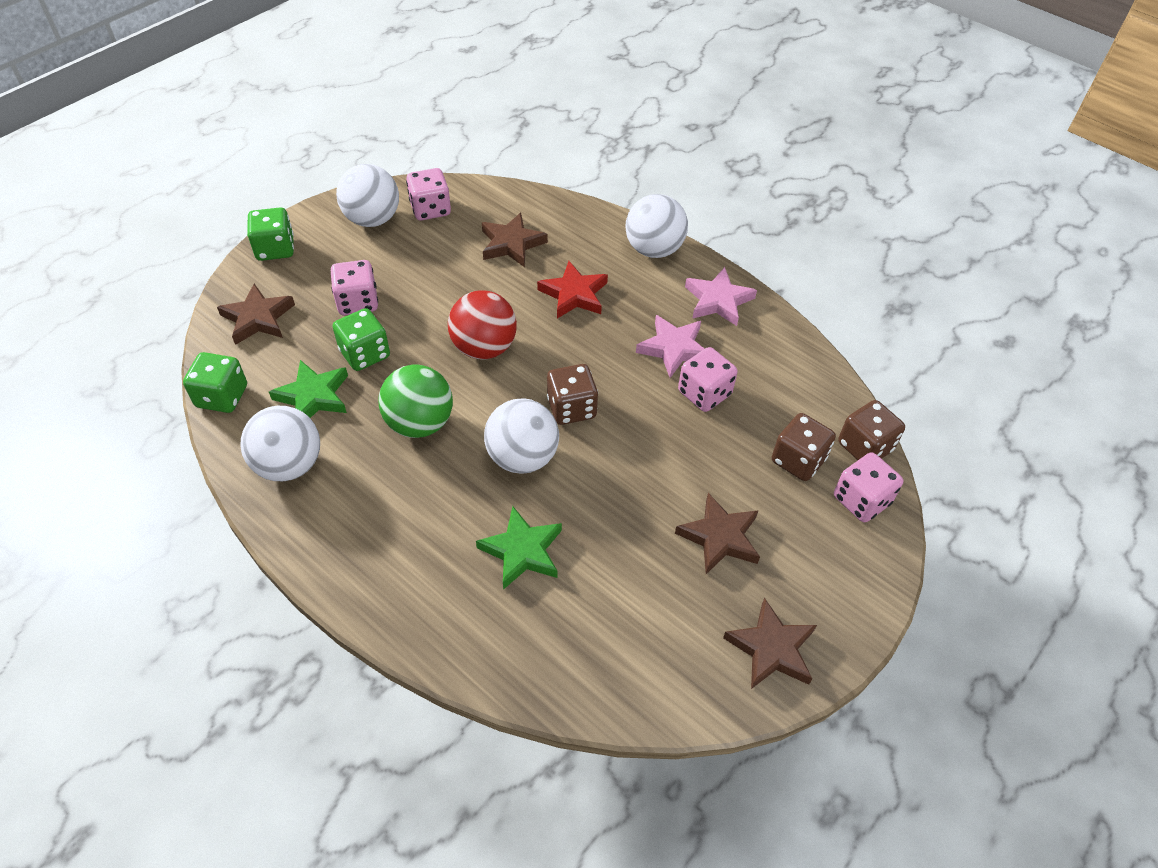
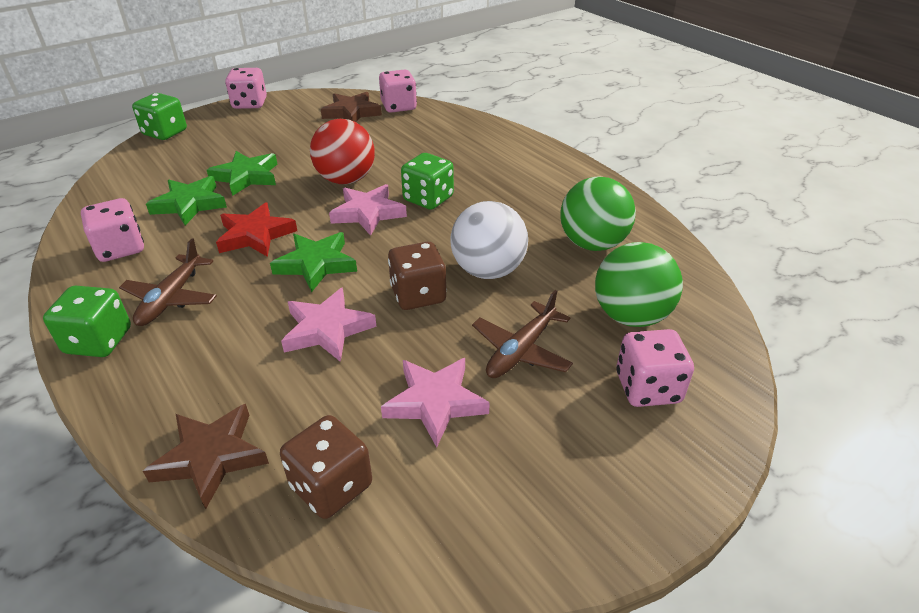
brown dice: 3 -> 2
brown plane: 0 -> 2
brown star: 4 -> 2
green ball: 1 -> 2
green star: 2 -> 3
pink star: 2 -> 3
white ball: 4 -> 1

